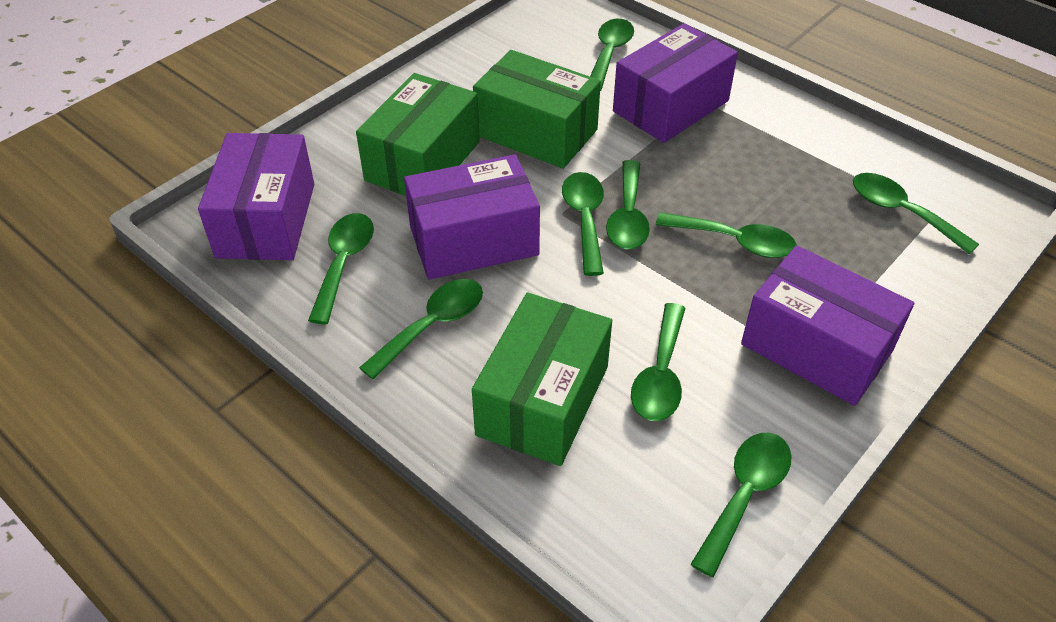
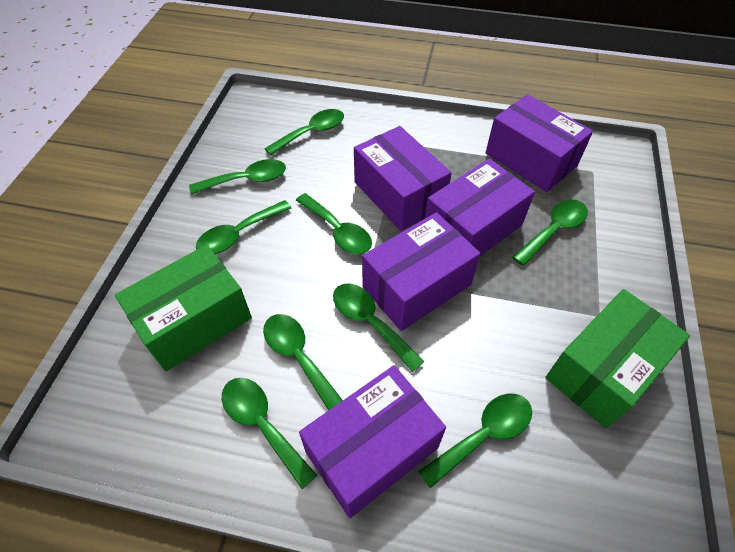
green box: 3 -> 2
purple box: 4 -> 5

